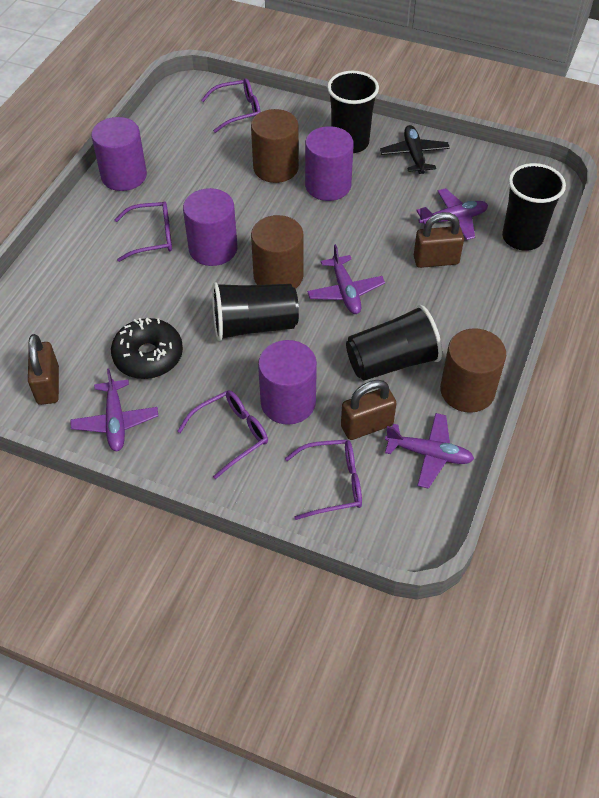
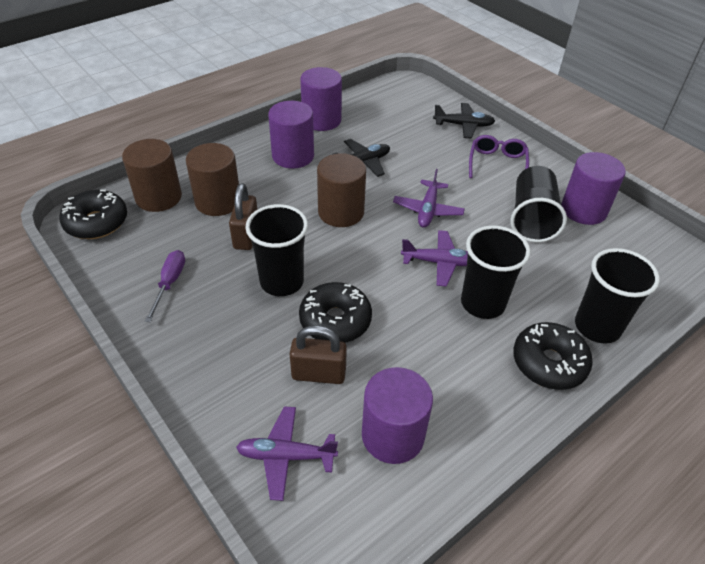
black donut: 1 -> 3
black plane: 1 -> 2
brown padlock: 3 -> 2
purple glasses: 4 -> 1
purple plane: 4 -> 3
purple screwdriver: 0 -> 1

